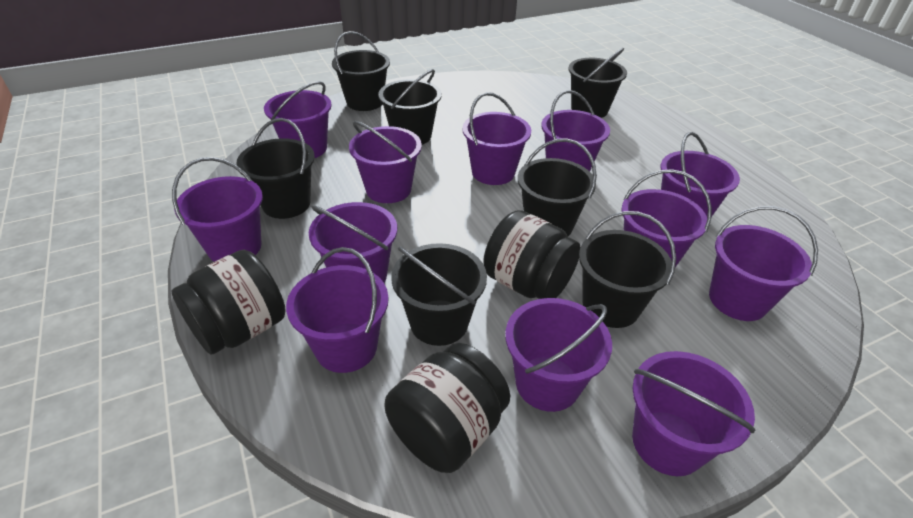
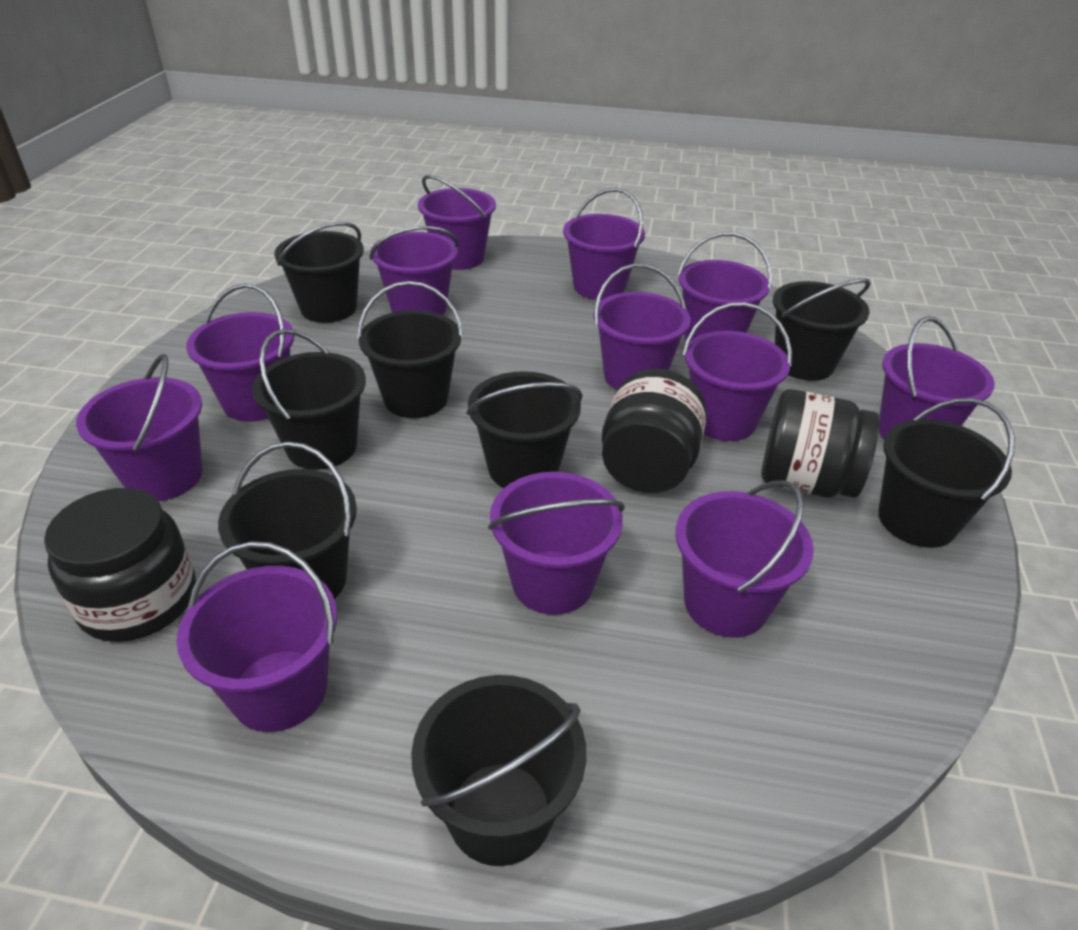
black bucket: 7 -> 8

